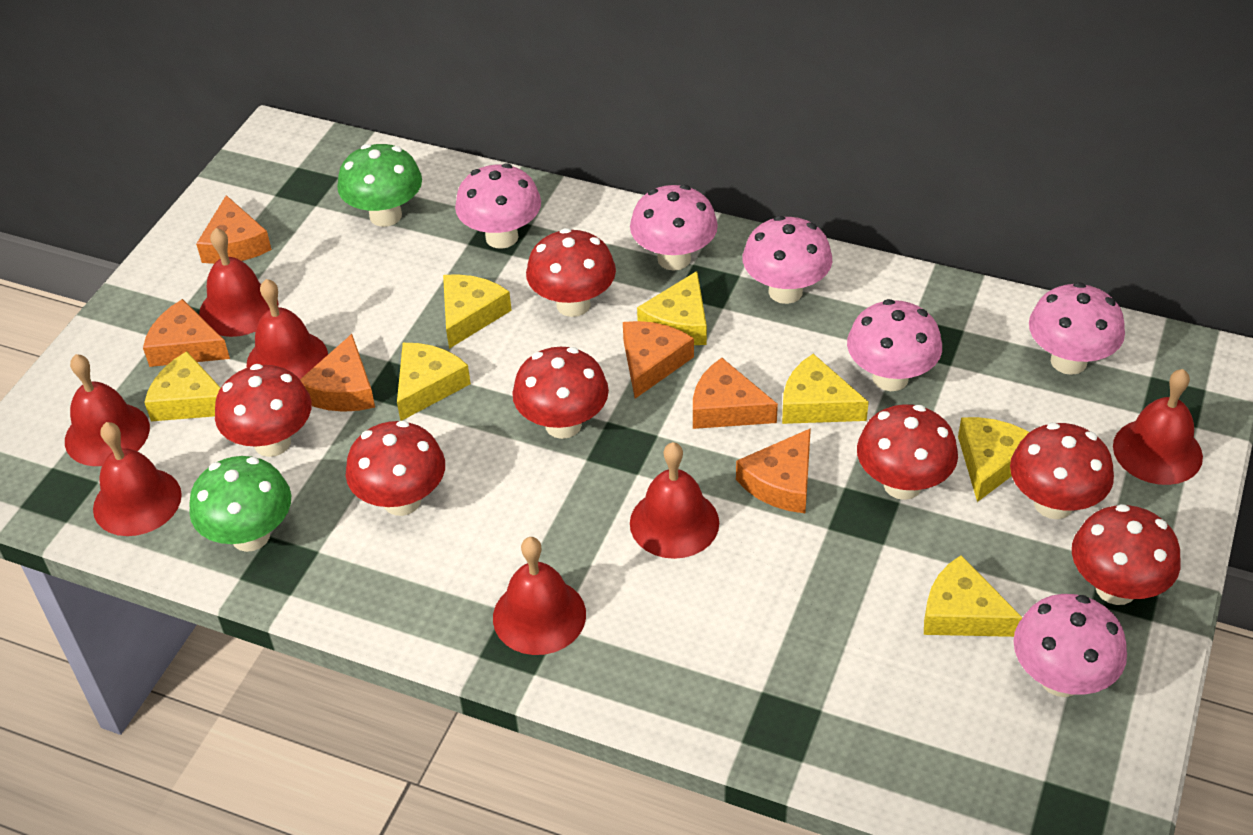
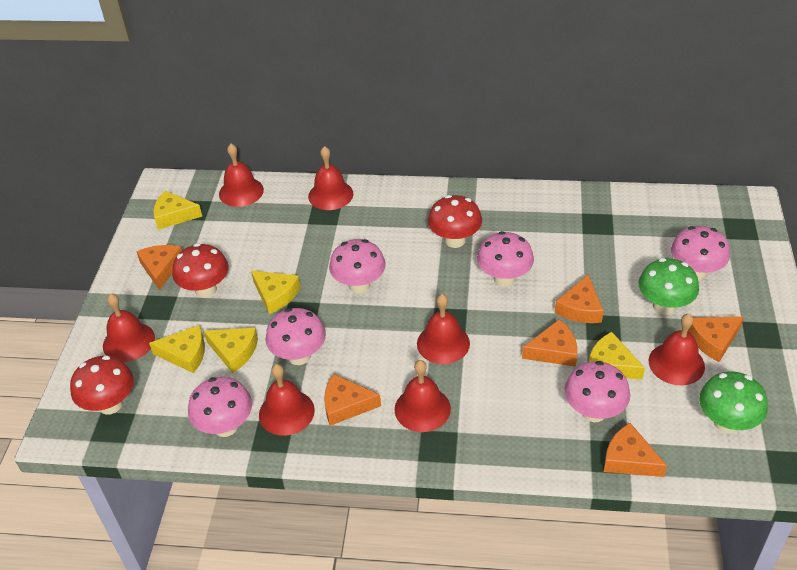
red mushroom: 7 -> 3
yellow cheese: 7 -> 5

